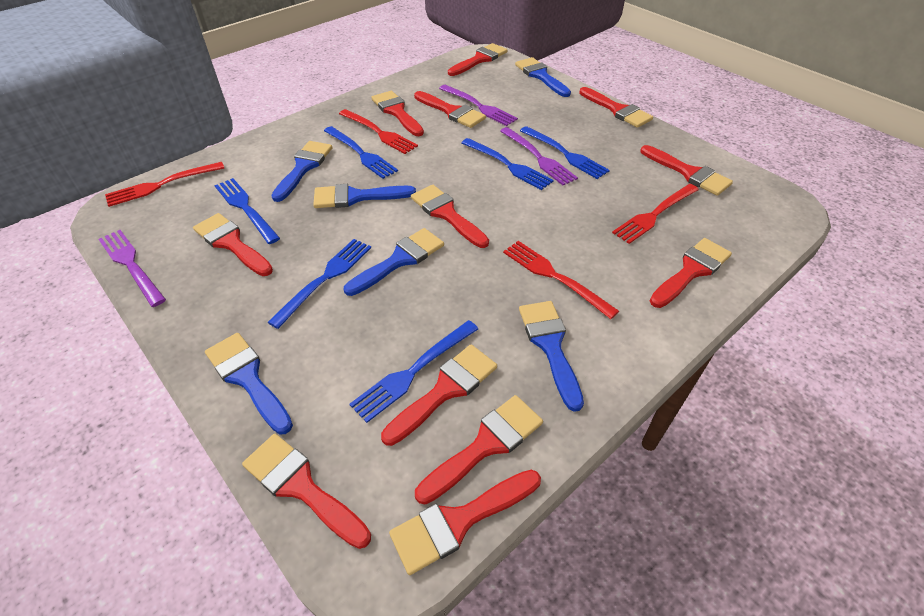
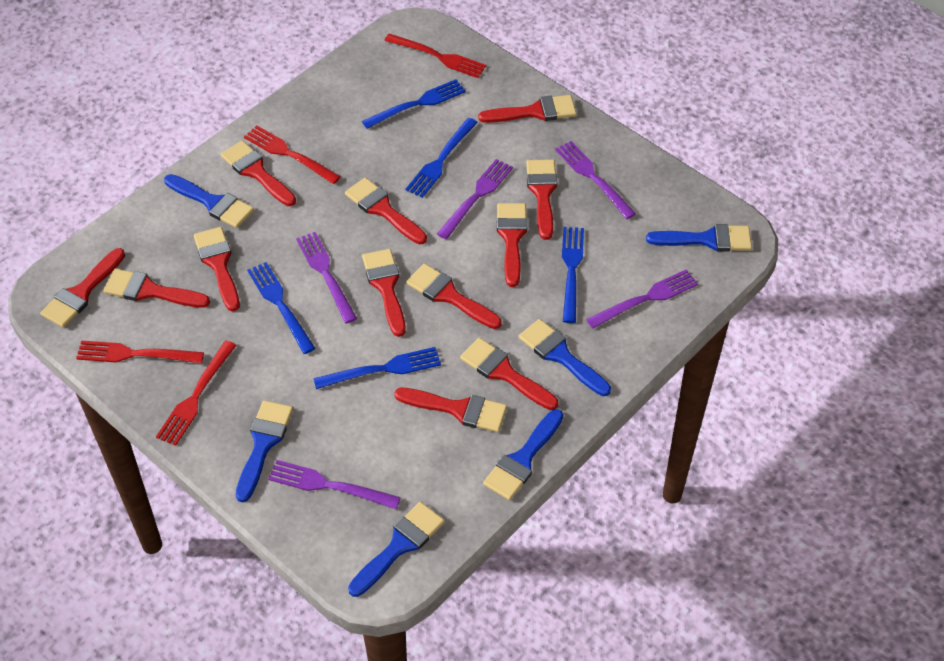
blue fork: 6 -> 5
purple fork: 3 -> 5

